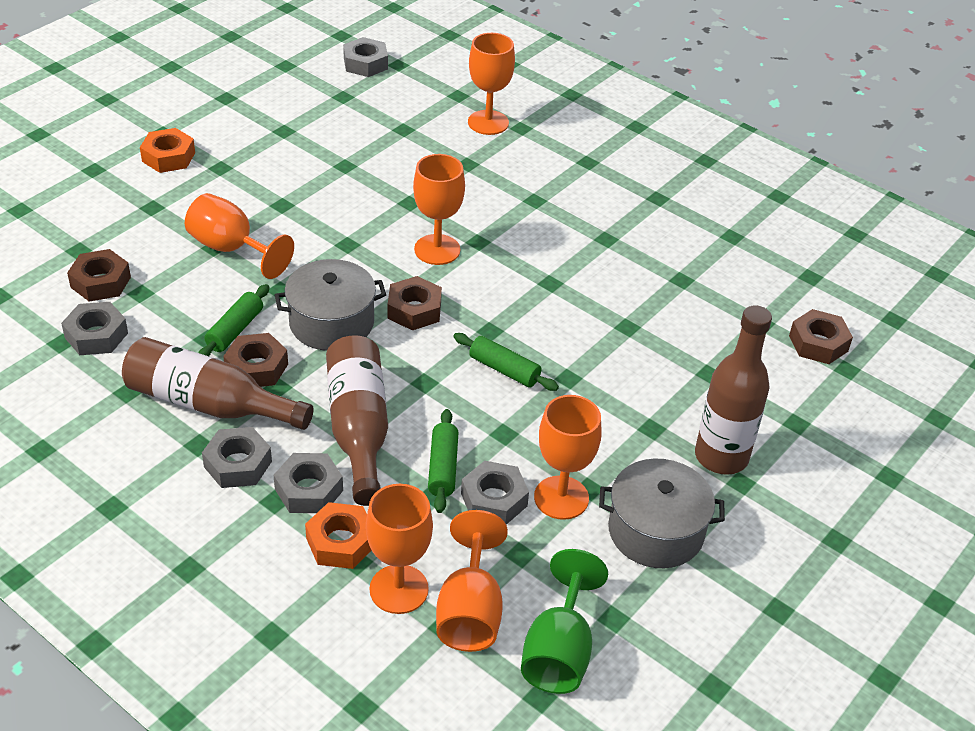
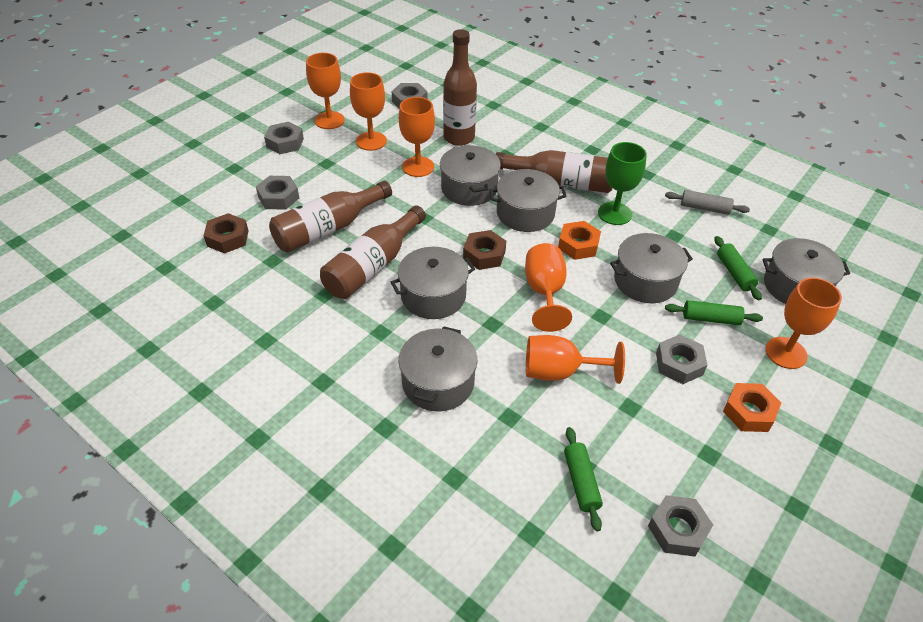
brown bottle: 3 -> 4
brown nut: 4 -> 2
grey pot: 2 -> 6
grey rolling pin: 0 -> 1

